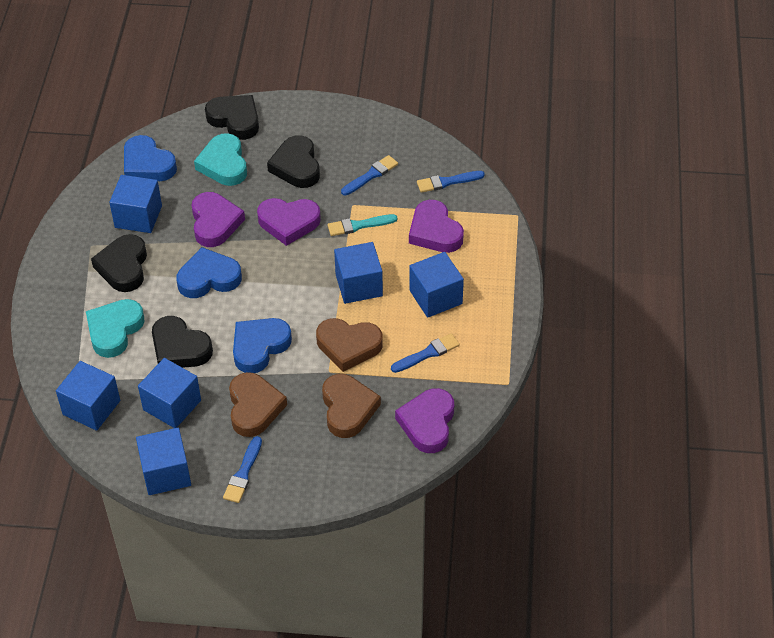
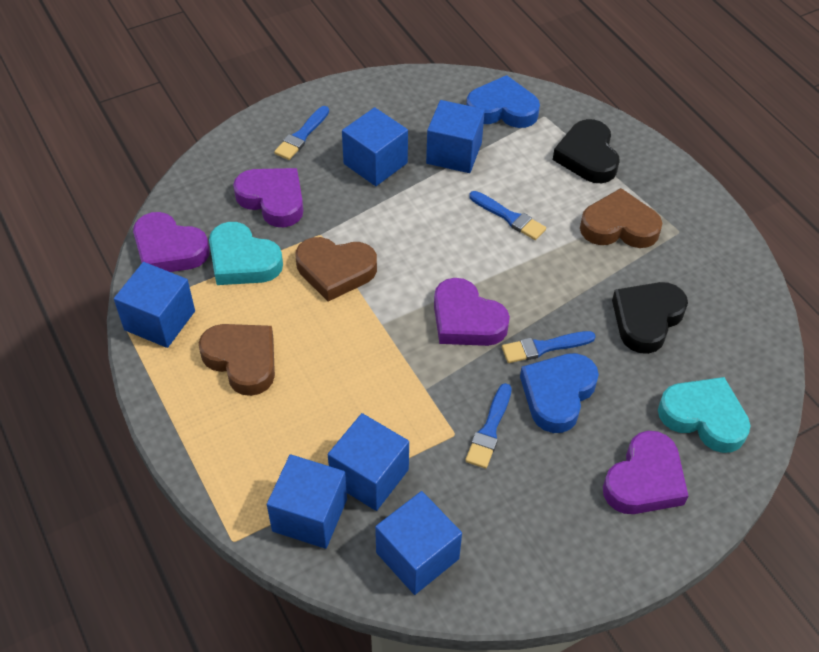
black heart: 4 -> 2
blue heart: 3 -> 2
turquoise brush: 1 -> 0

